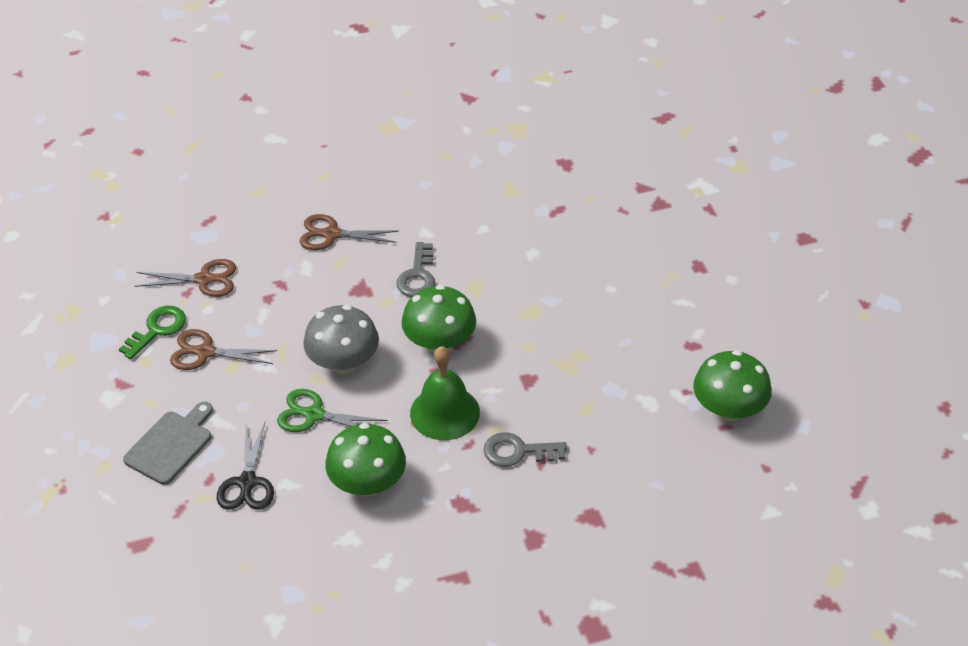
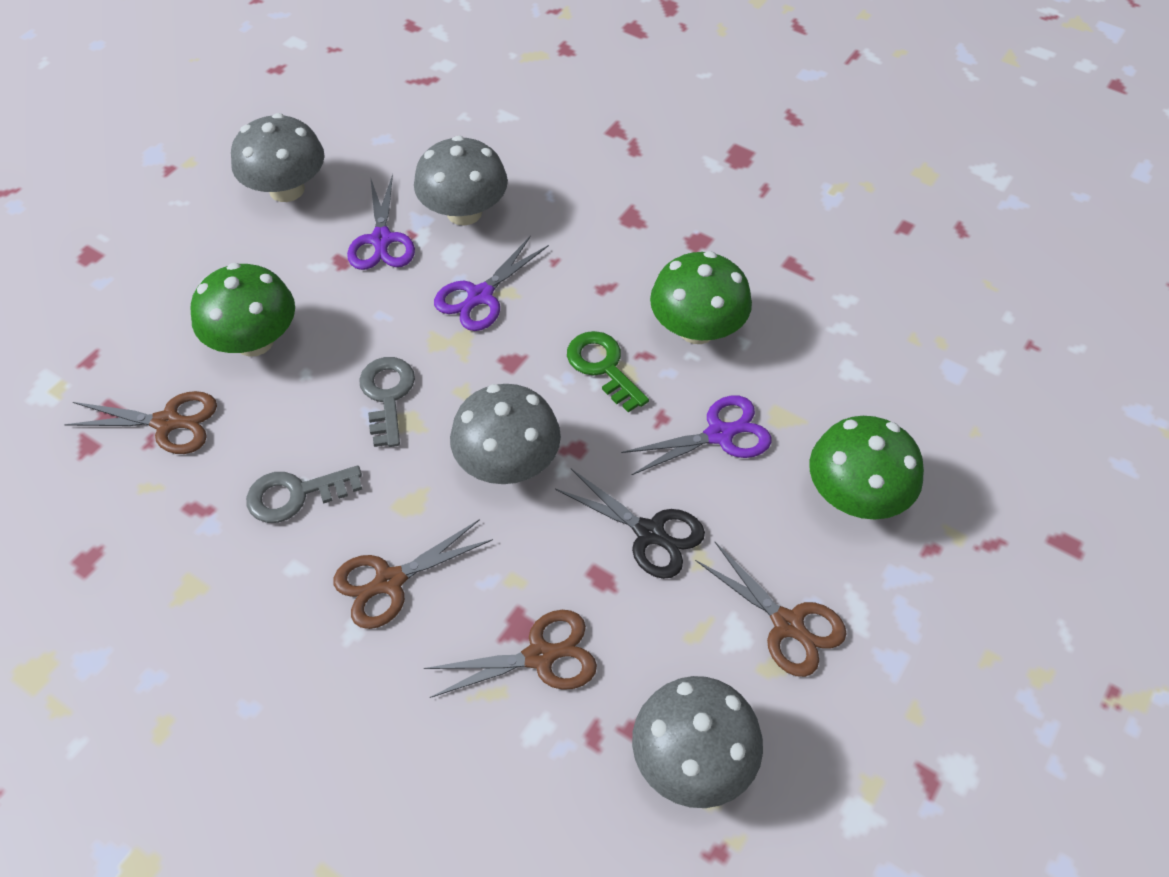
brown scissors: 3 -> 4
green bell: 1 -> 0
green scissors: 1 -> 0
grey cutting board: 1 -> 0
grey mushroom: 1 -> 4
purple scissors: 0 -> 3

